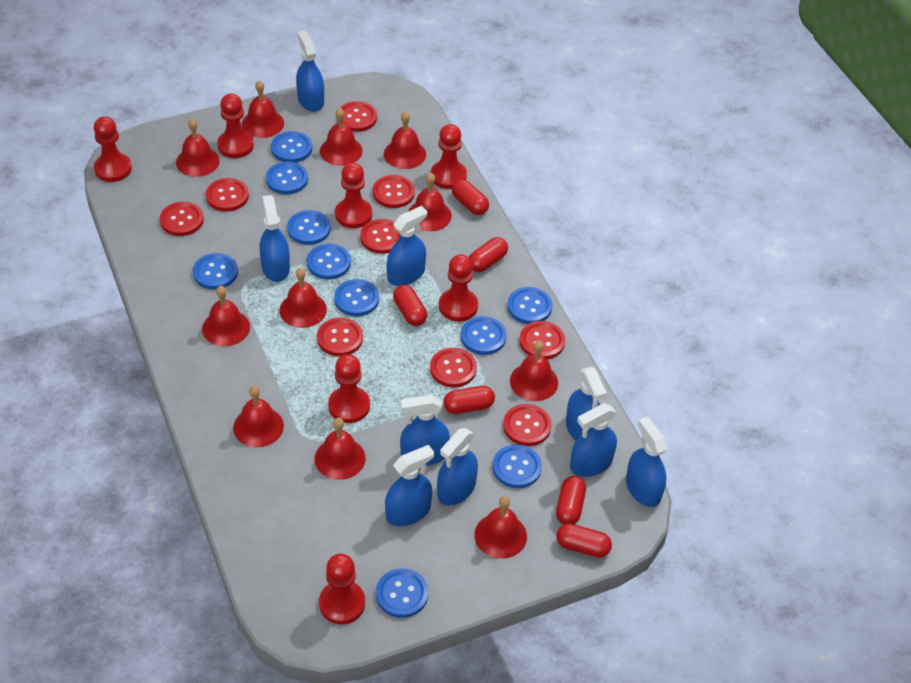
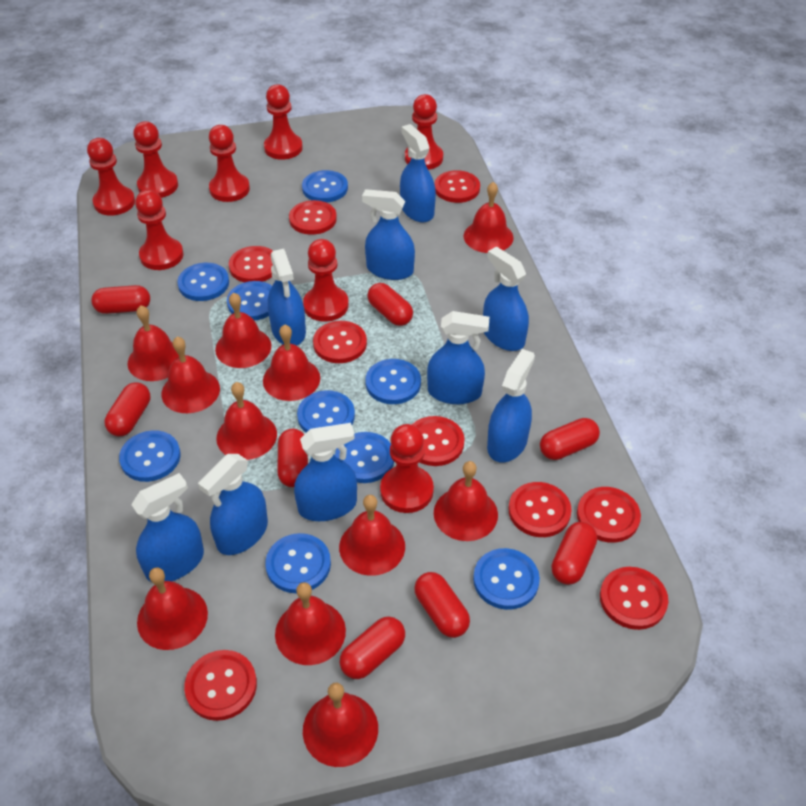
blue button: 10 -> 9
red capsule: 6 -> 8
red pawn: 7 -> 8

